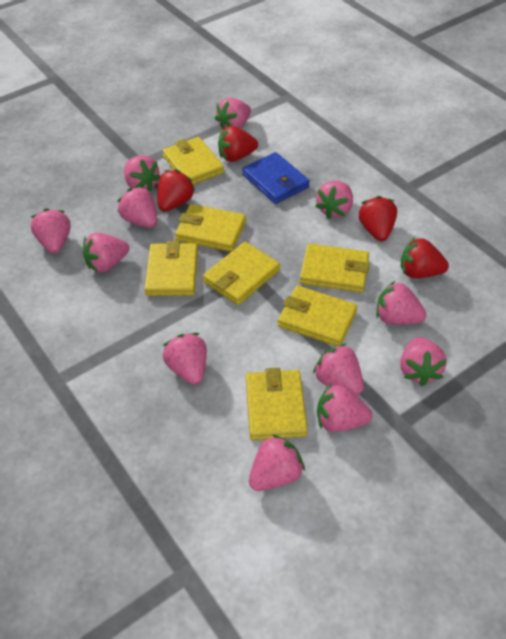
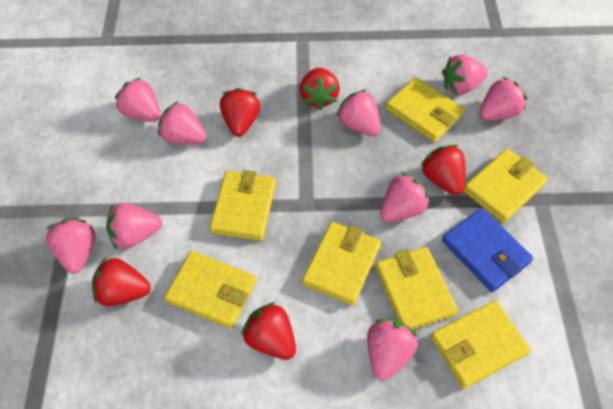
pink strawberry: 12 -> 9
red strawberry: 4 -> 5

